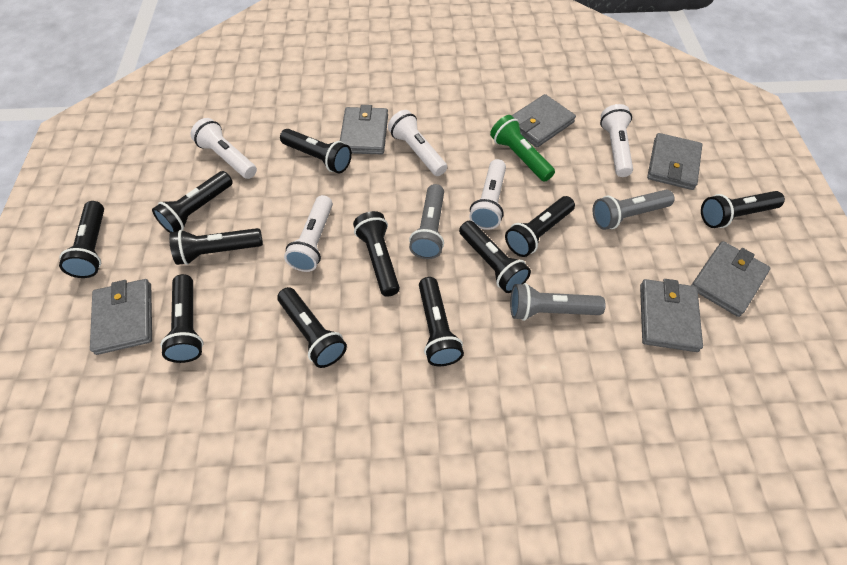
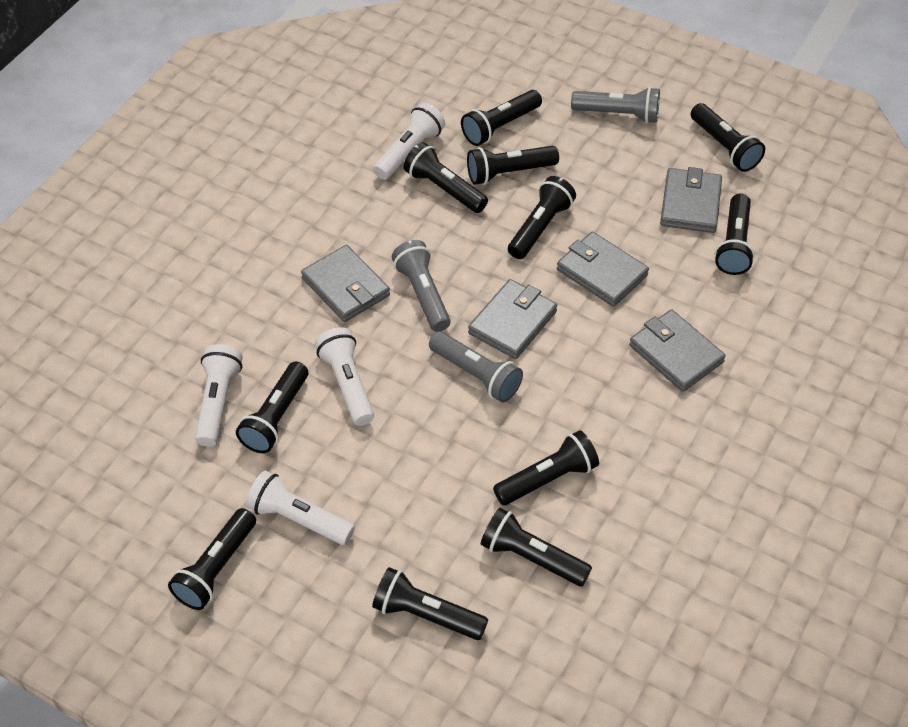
green flashlight: 1 -> 0
grey wallet: 6 -> 5
white flashlight: 5 -> 4

